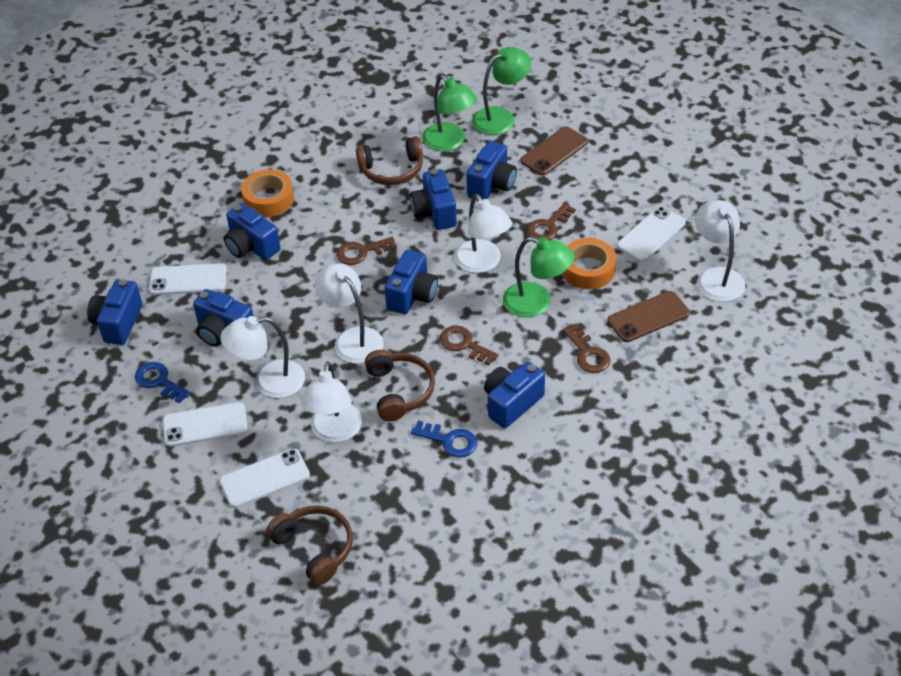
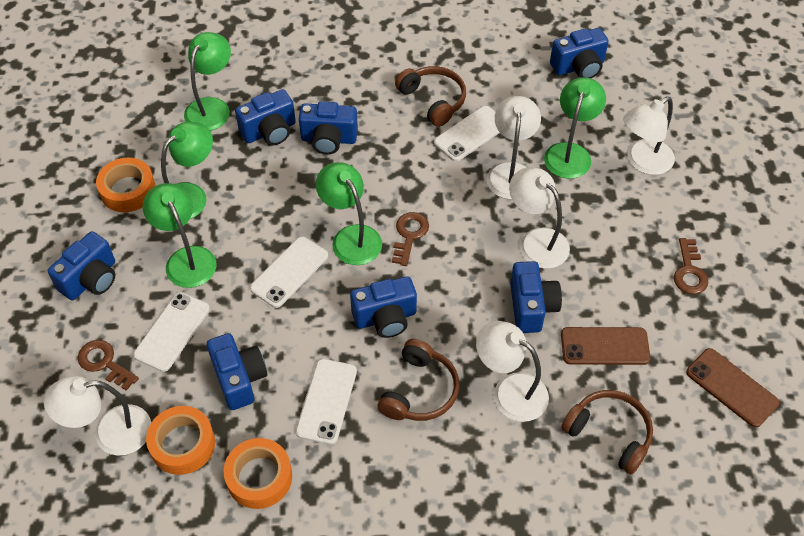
blue key: 2 -> 0
brown key: 4 -> 3
green lamp: 3 -> 5
orange tape: 2 -> 3

